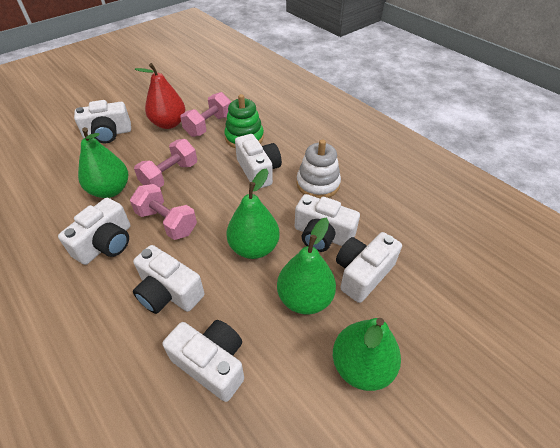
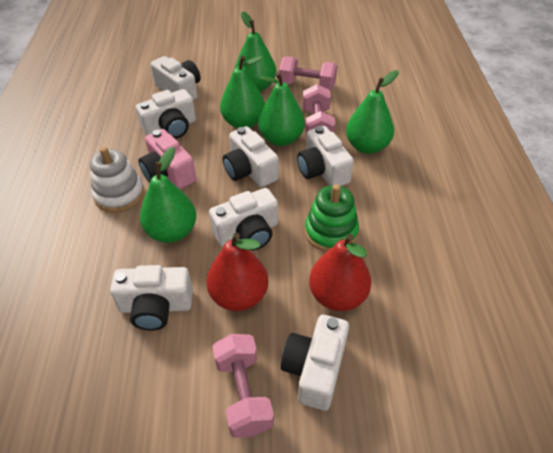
green pear: 4 -> 5
pink camera: 0 -> 1
red pear: 1 -> 2

